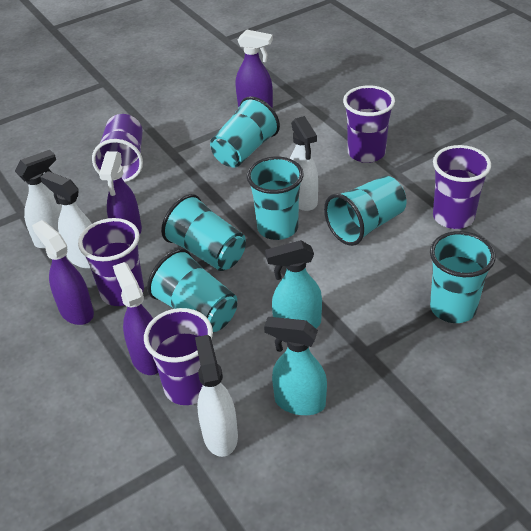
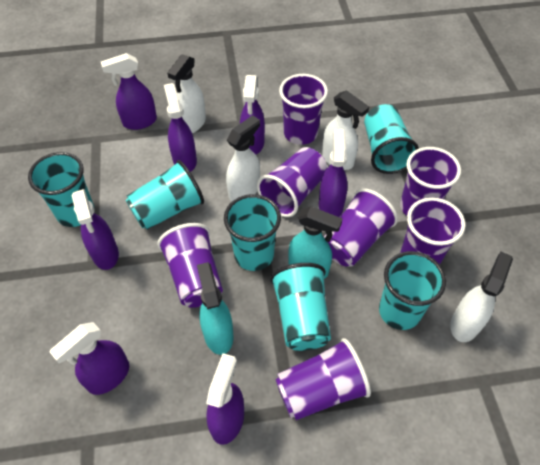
purple cup: 5 -> 7
purple spray bottle: 4 -> 7

